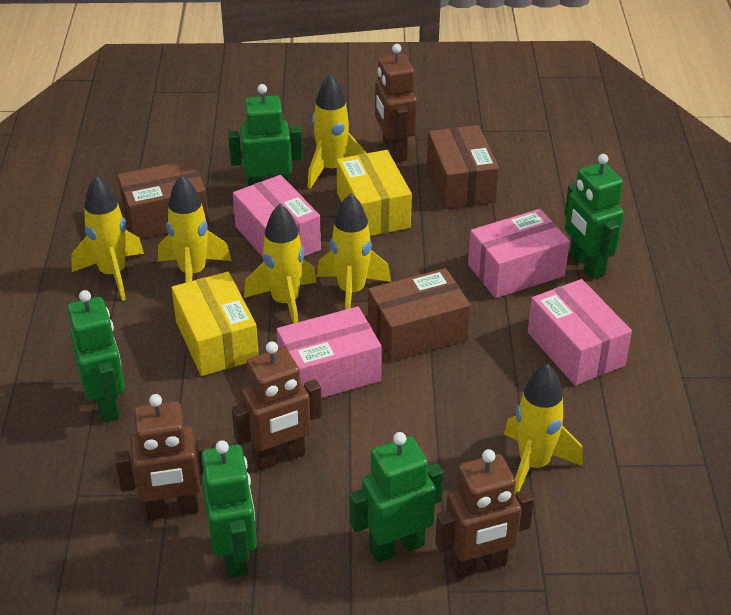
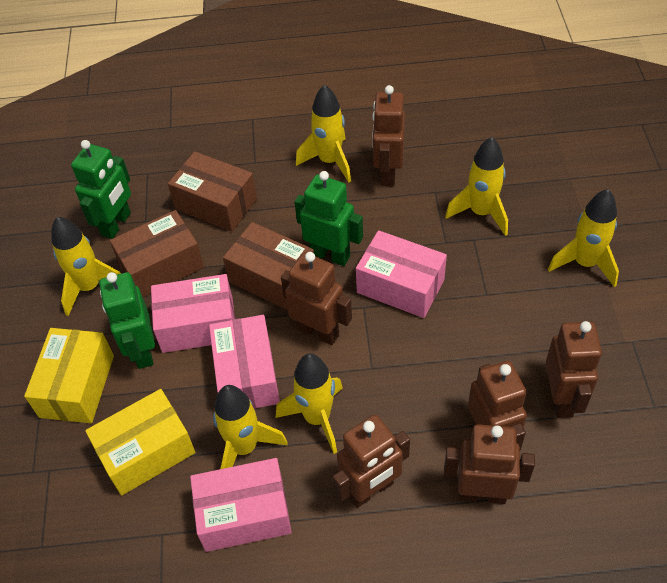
brown robot: 4 -> 6
green robot: 5 -> 3

